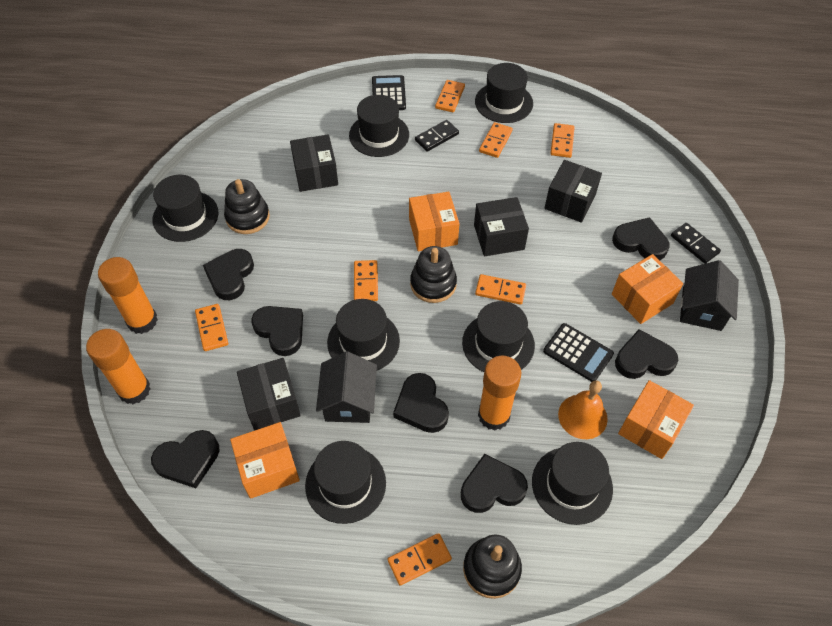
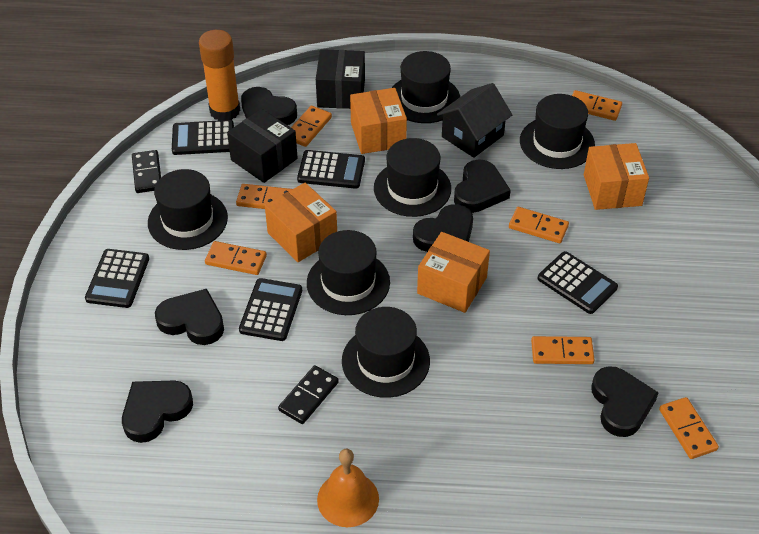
black box: 4 -> 2
black calculator: 2 -> 5
black hat: 7 -> 6
black heart: 7 -> 6
black house: 2 -> 1
black stacking toy: 3 -> 0
orange glue stick: 3 -> 1

